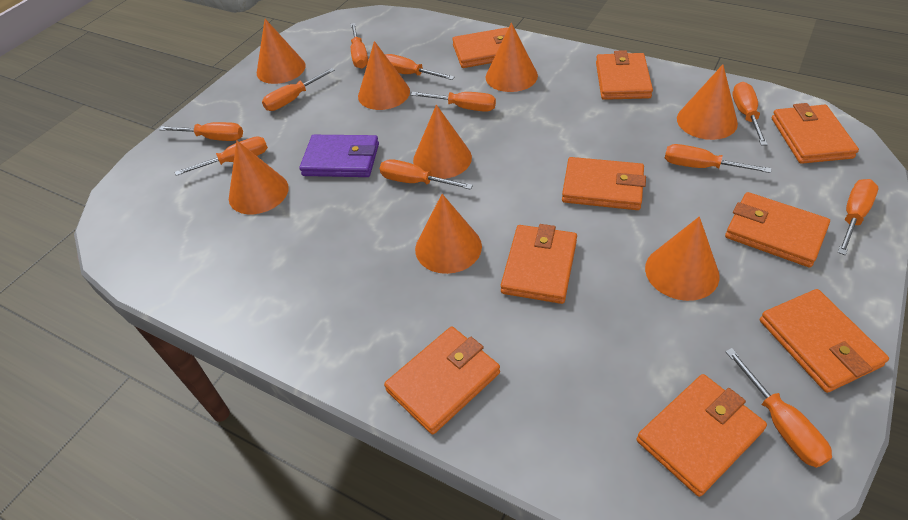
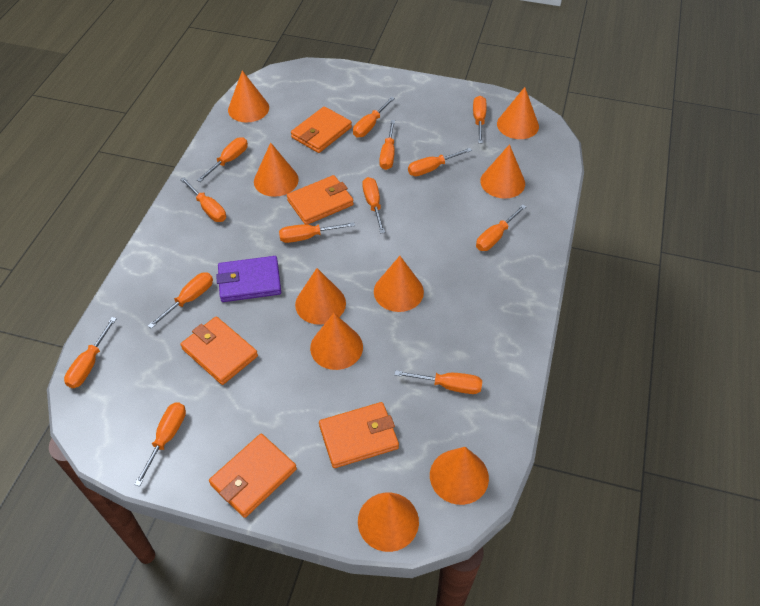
orange cone: 8 -> 9
orange screwdriver: 11 -> 13
orange wallet: 9 -> 5

